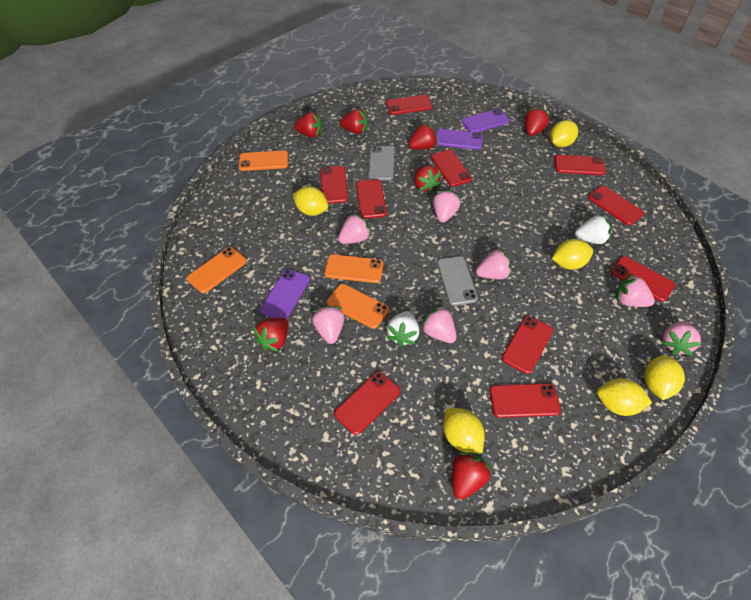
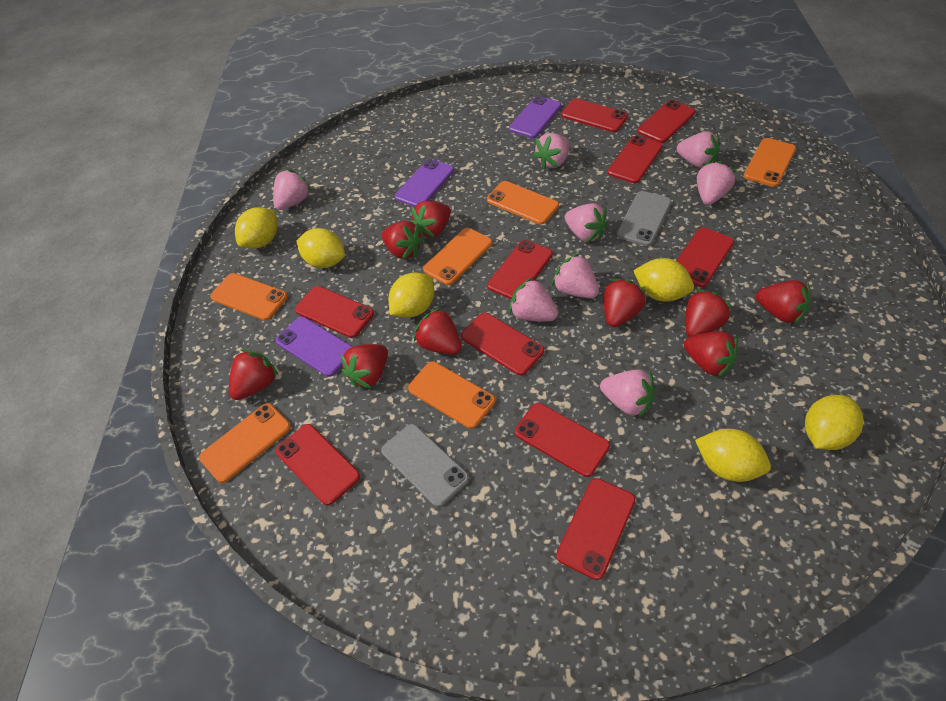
orange phone: 4 -> 6
pink strawberry: 7 -> 8
red strawberry: 7 -> 9
white strawberry: 2 -> 0

